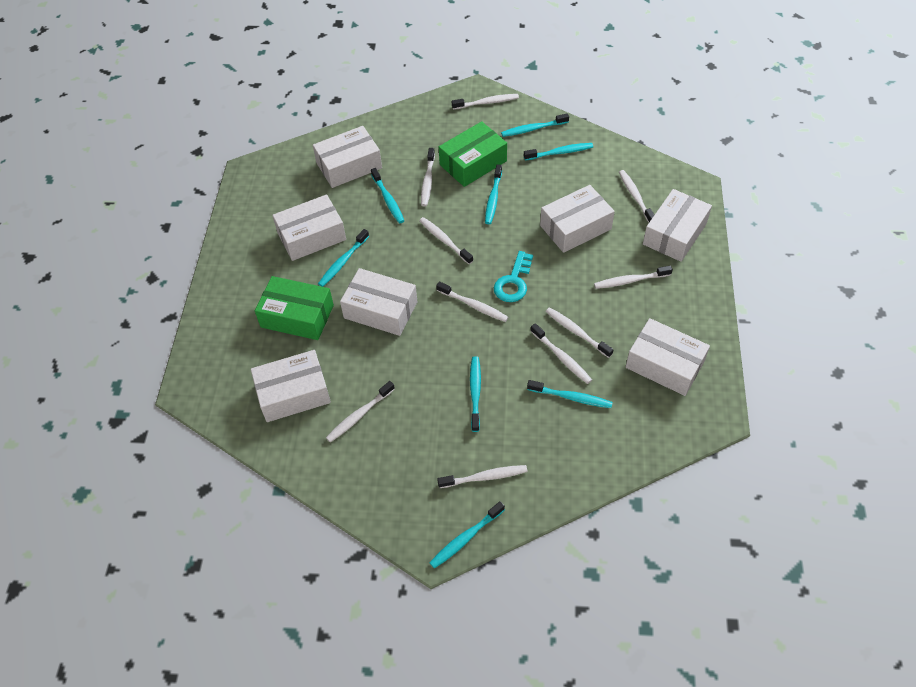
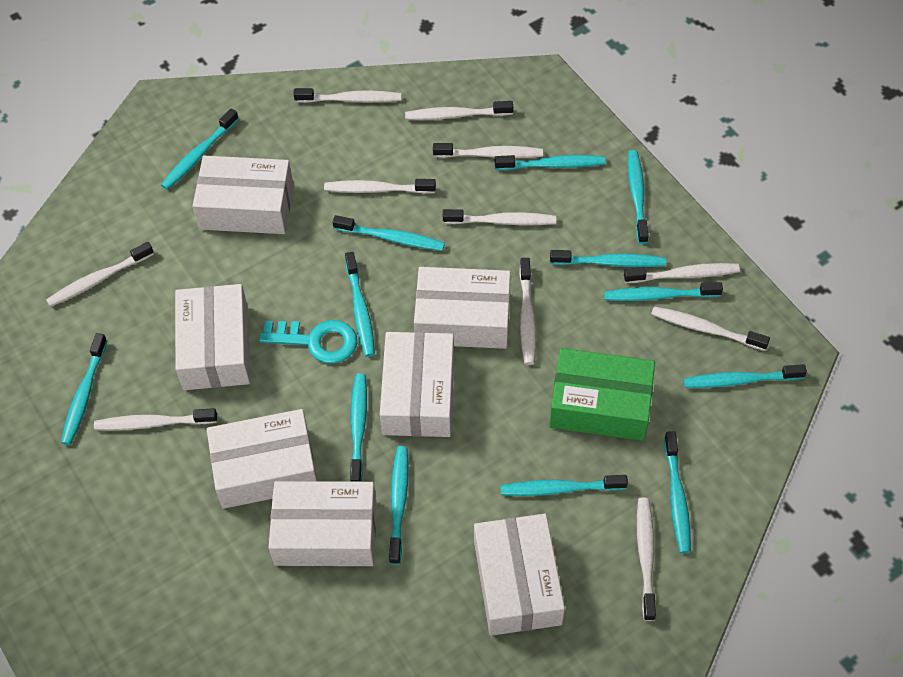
green box: 2 -> 1
turquoise toothbrush: 8 -> 13
white toothbrush: 10 -> 11

